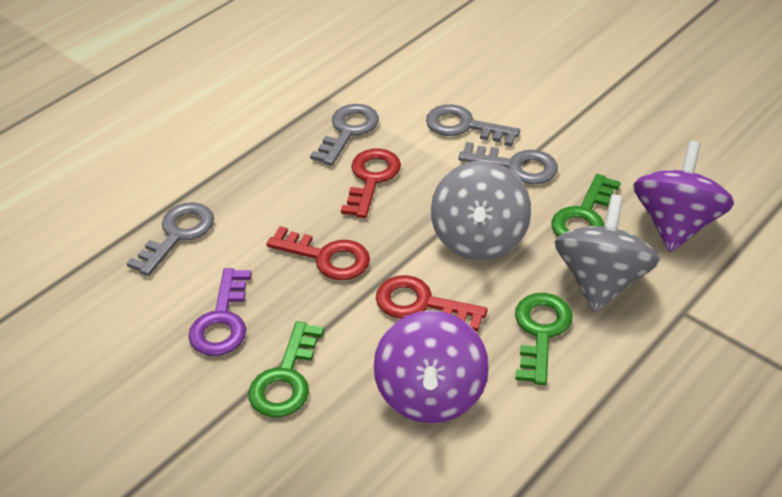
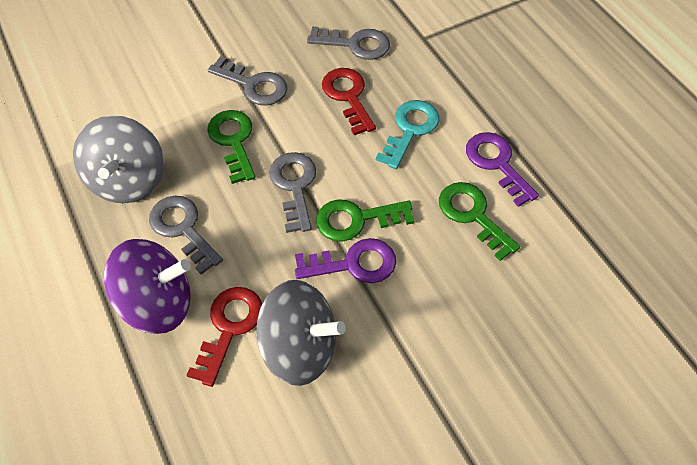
purple key: 1 -> 2
purple spinning top: 2 -> 1
red key: 3 -> 2
turquoise key: 0 -> 1

